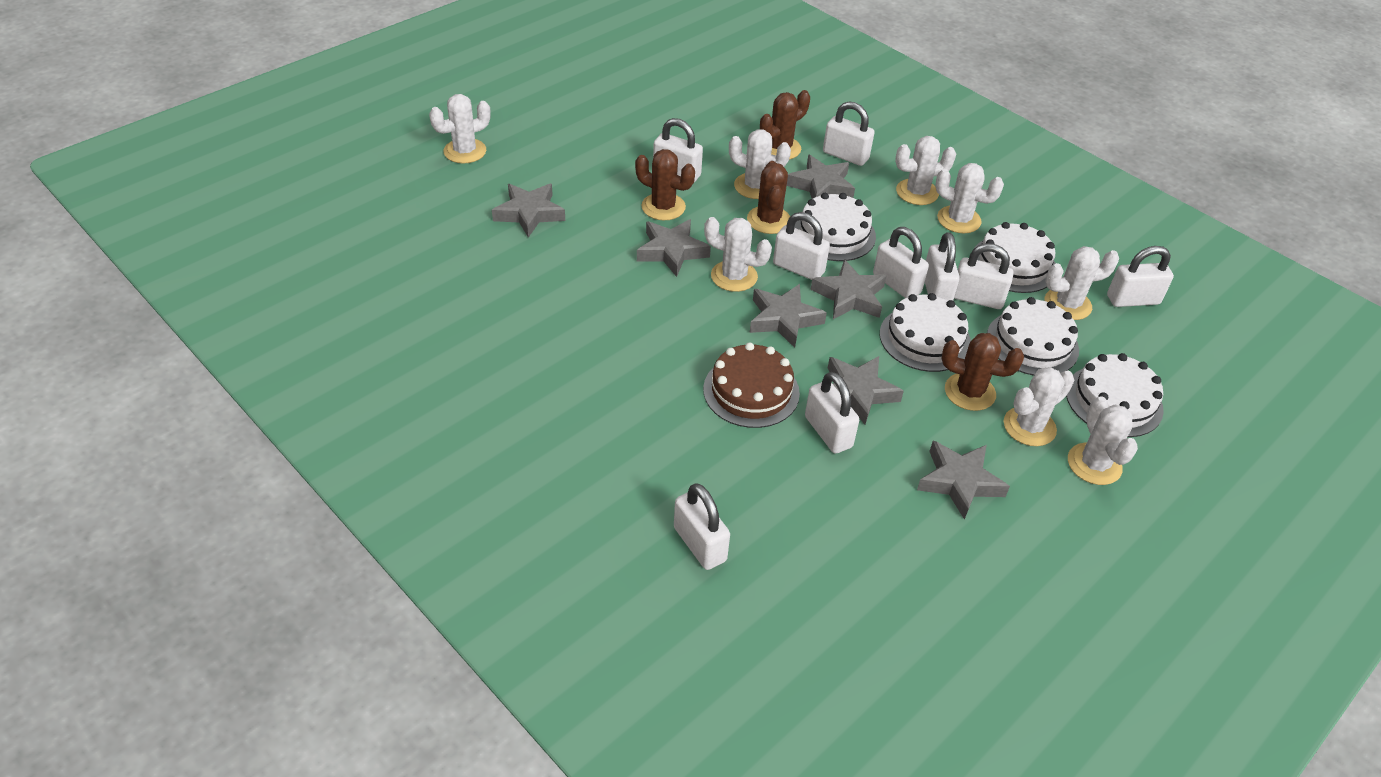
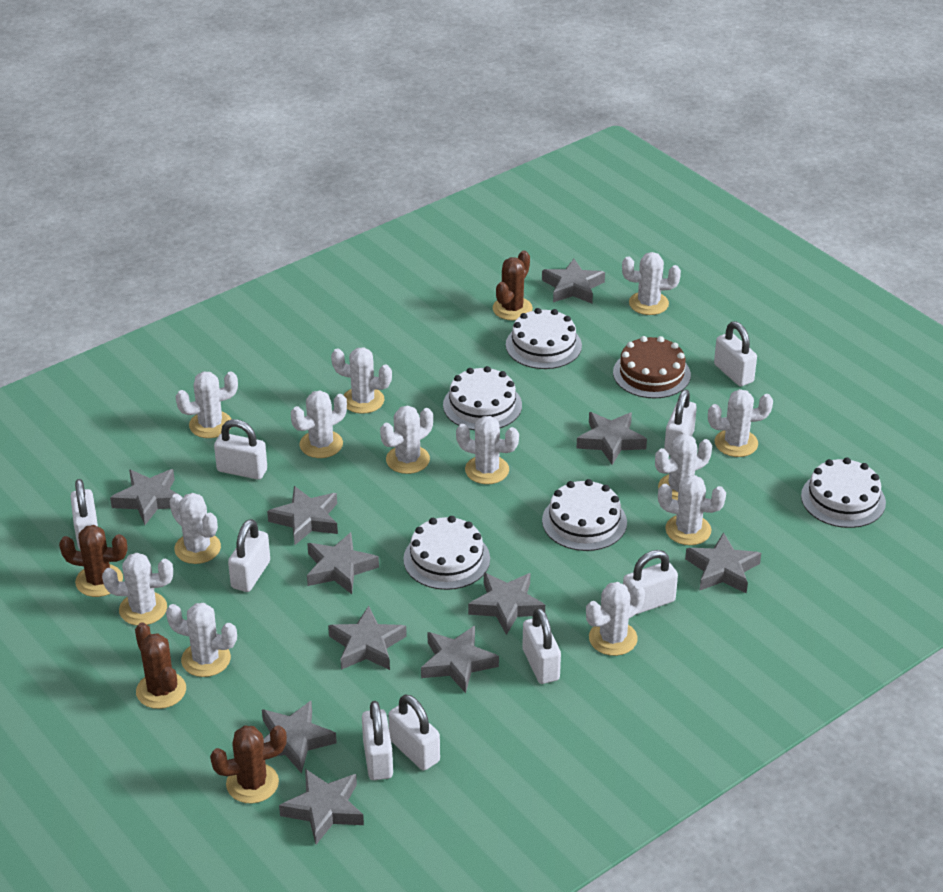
grey star: 7 -> 11
white cactus: 8 -> 13

